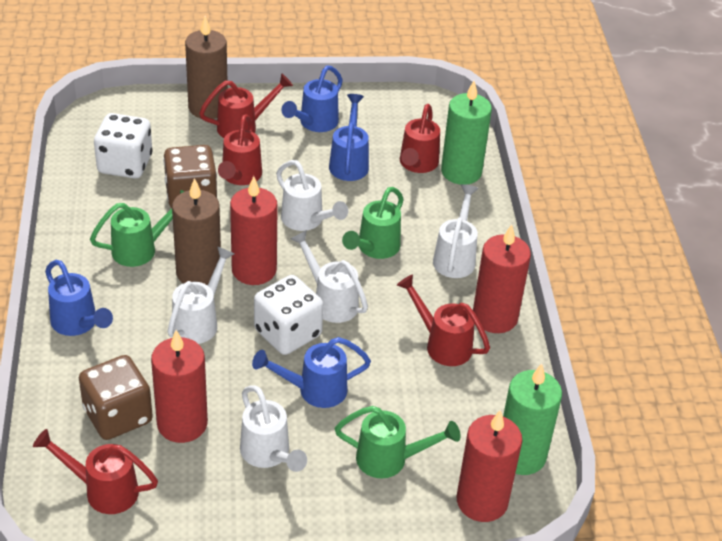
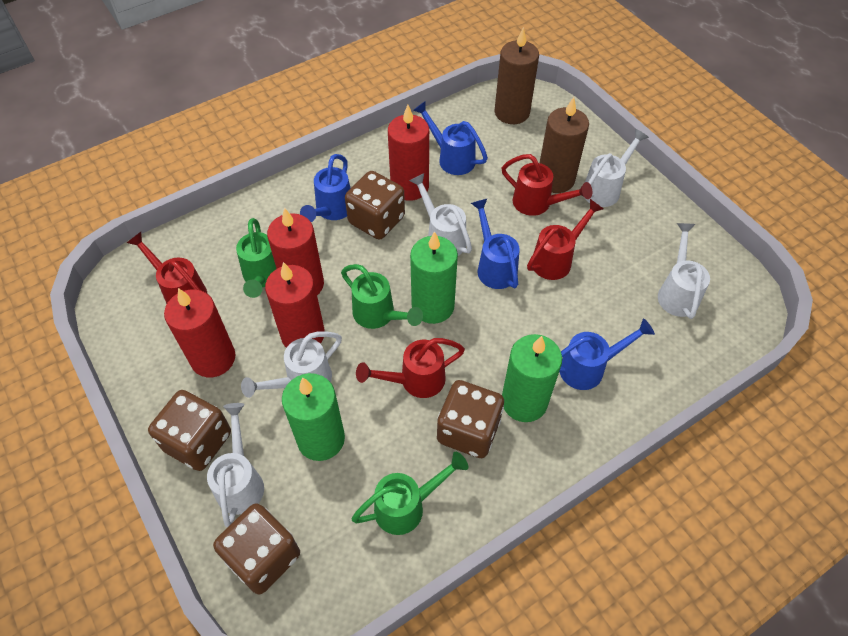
brown dice: 2 -> 4
green candle: 2 -> 3
red watering can: 5 -> 4
white dice: 2 -> 0

